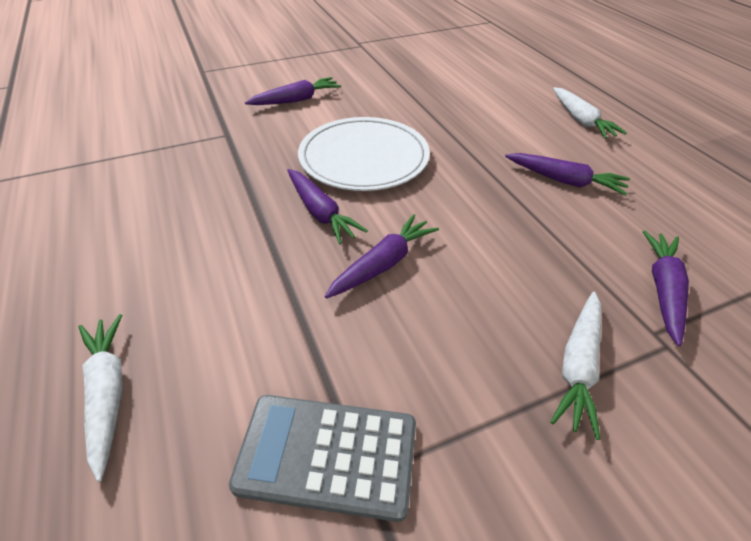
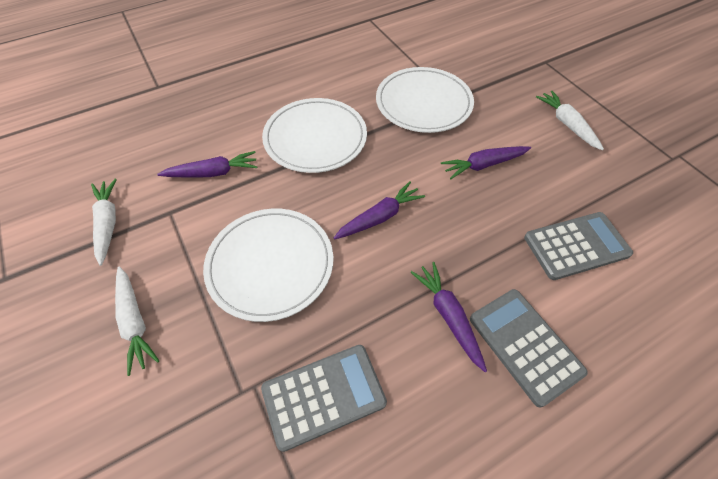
grey calculator: 1 -> 3
purple carrot: 5 -> 4
white plate: 1 -> 3

